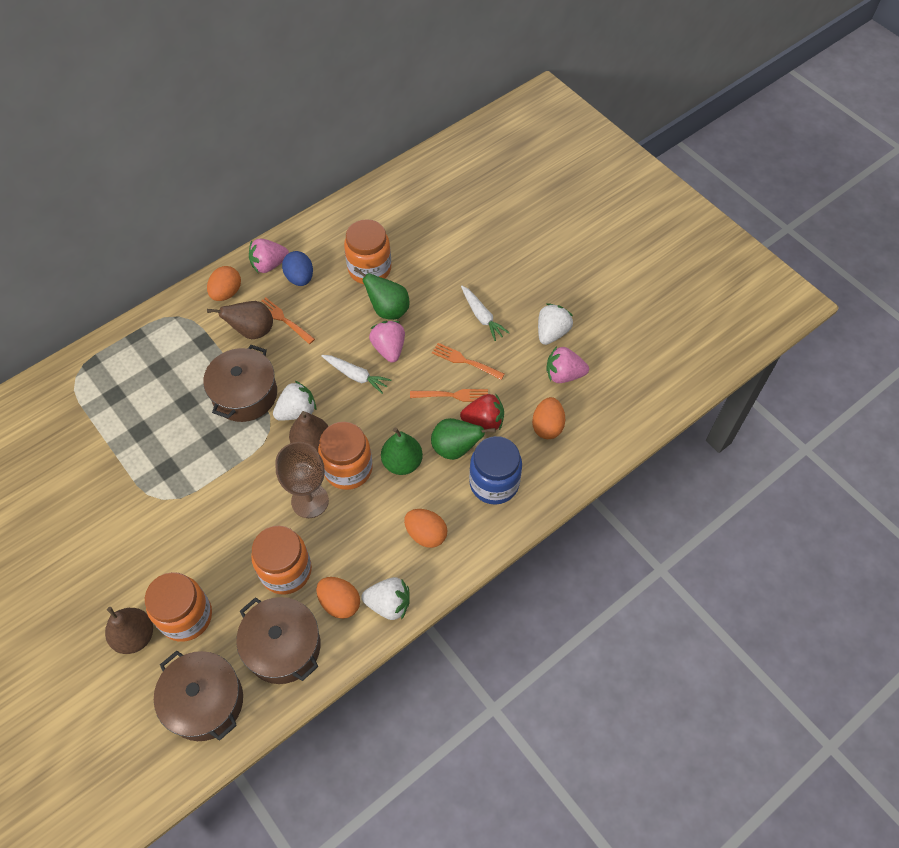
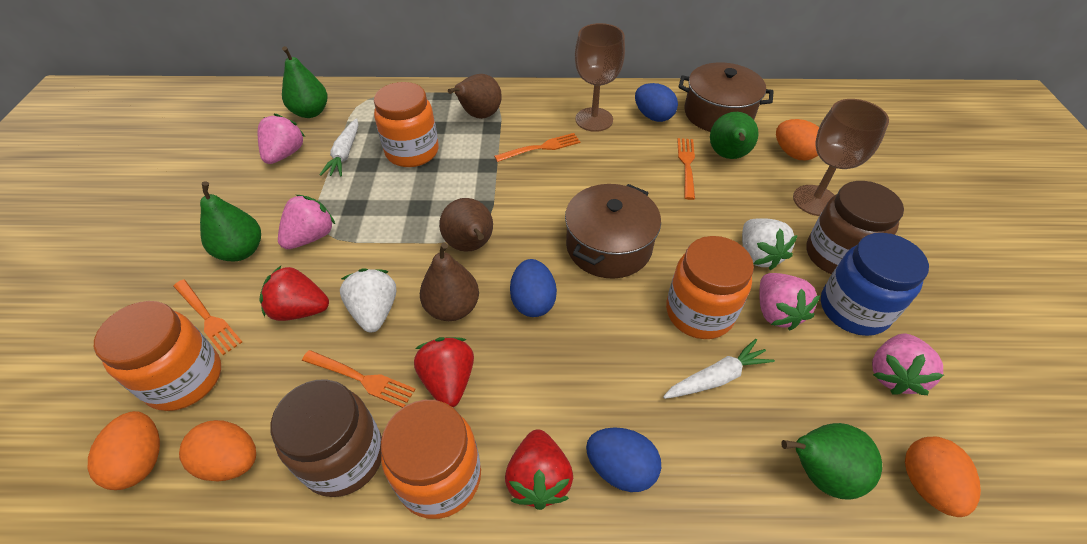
blue egg: 1 -> 3
brown goblet: 1 -> 2
brown jar: 0 -> 2
brown pot: 3 -> 2
green pear: 3 -> 4
orange fork: 3 -> 4
pink strawberry: 3 -> 4
red strawberry: 1 -> 3
white strawberry: 3 -> 2

